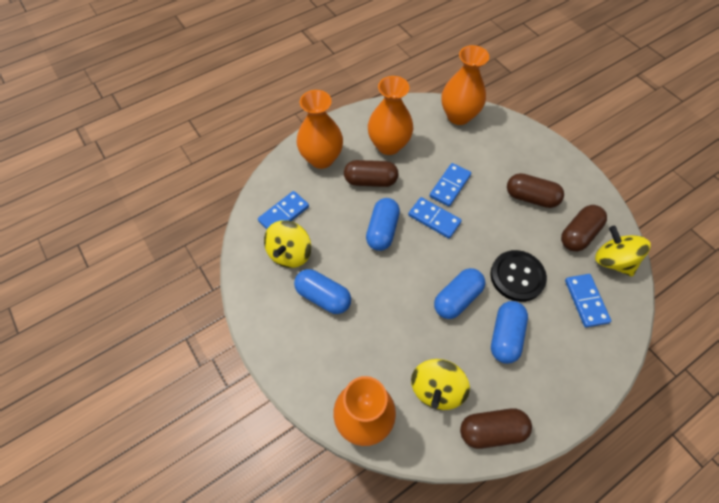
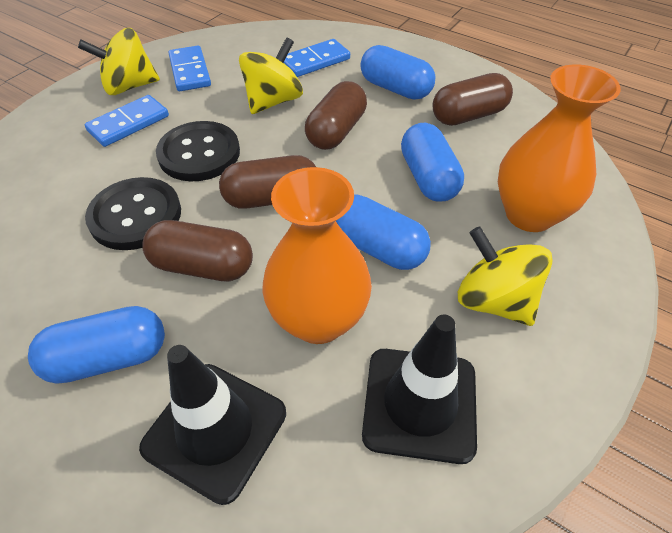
black button: 1 -> 2
black traffic cone: 0 -> 2
blue domino: 4 -> 3
orange vase: 4 -> 2

